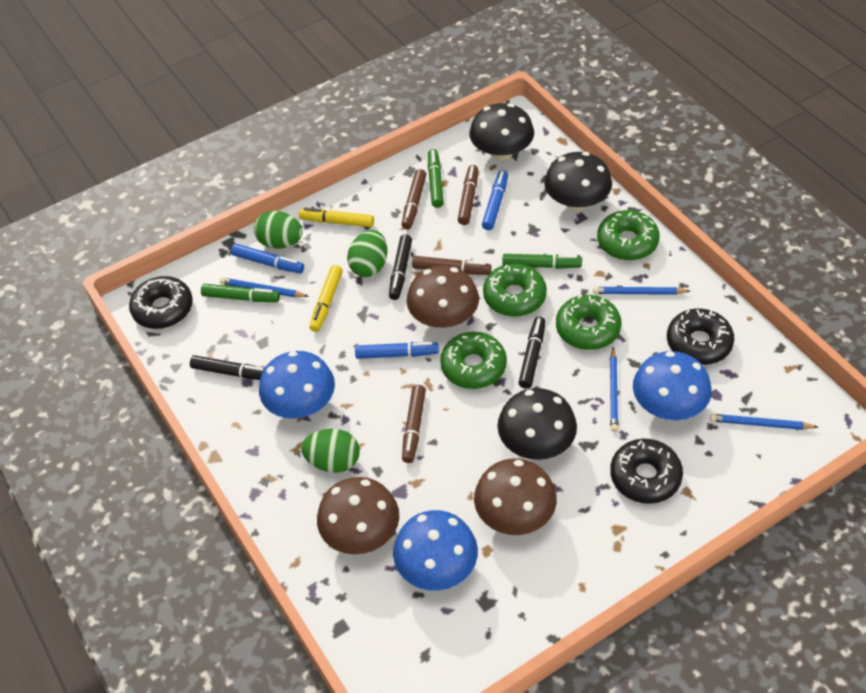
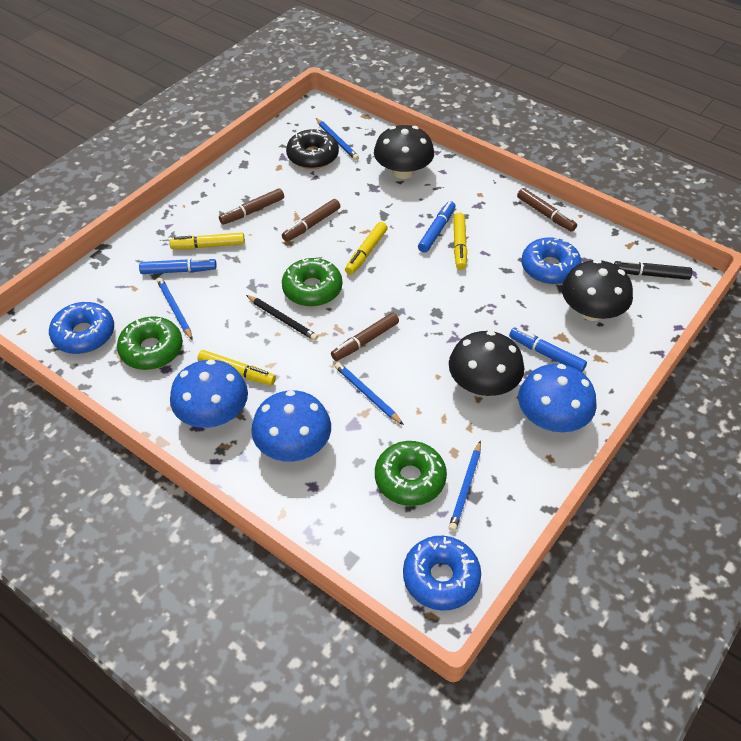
black donut: 3 -> 1
black marker: 3 -> 1
black pencil: 0 -> 1
blue donut: 0 -> 3
brown mushroom: 3 -> 0
green donut: 4 -> 3
green egg: 3 -> 0
green marker: 3 -> 0
yellow marker: 2 -> 4

